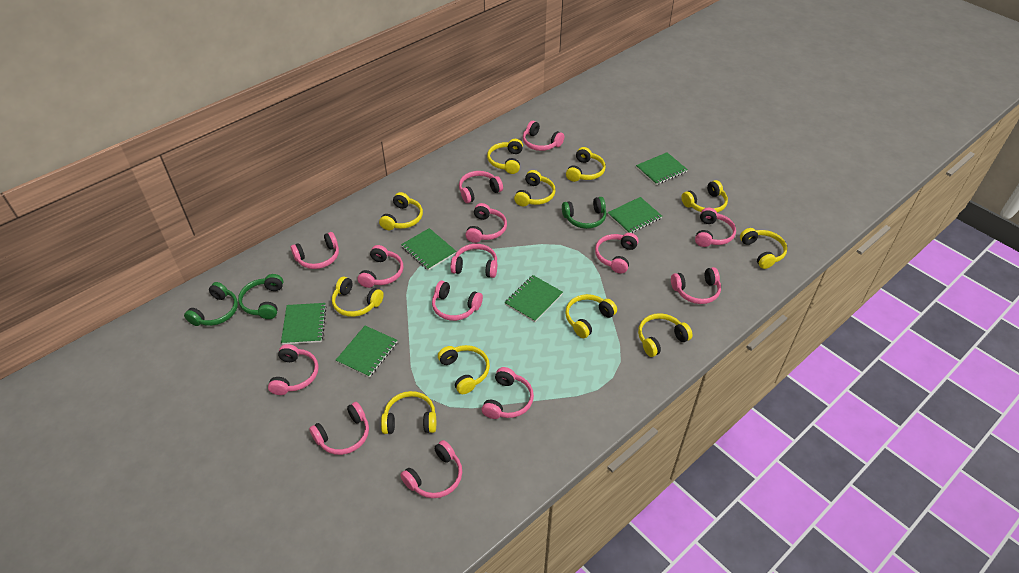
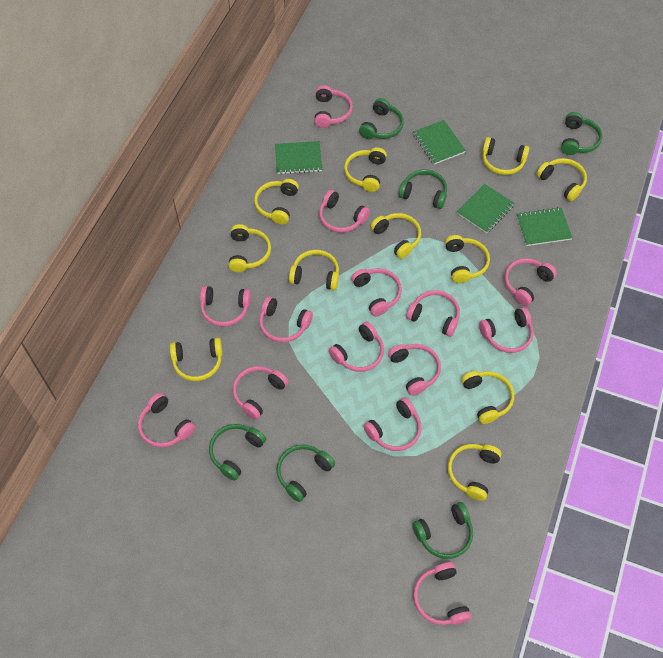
green headphones: 3 -> 6
green notebook: 6 -> 4

